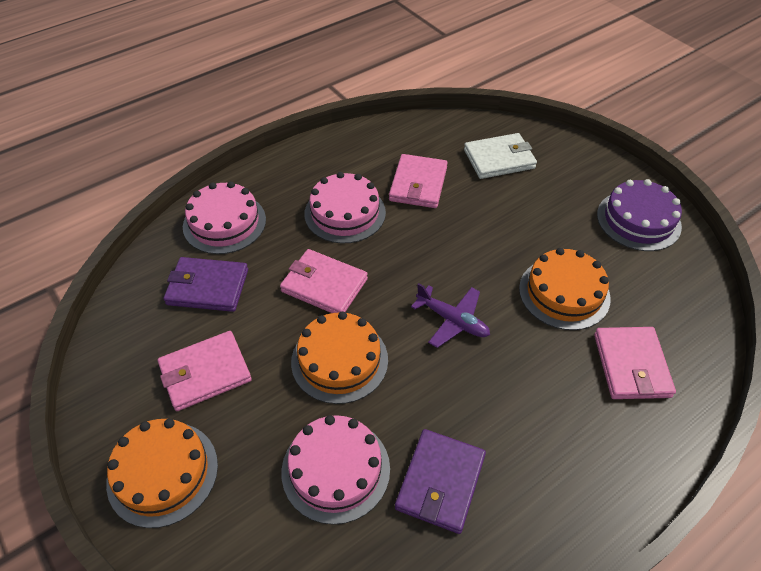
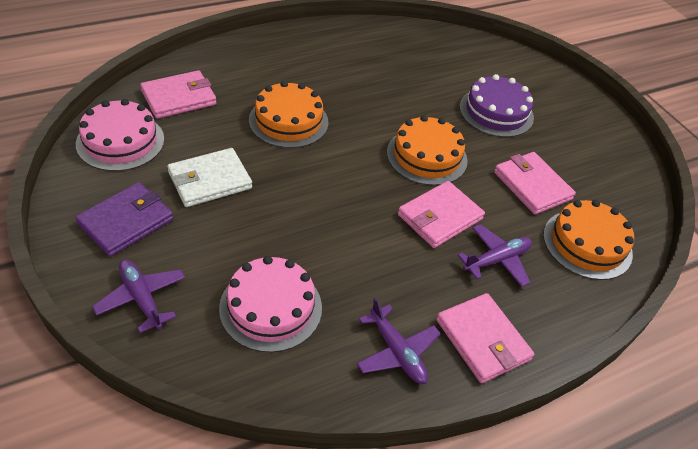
pink cake: 3 -> 2
purple plane: 1 -> 3
purple wallet: 2 -> 1

